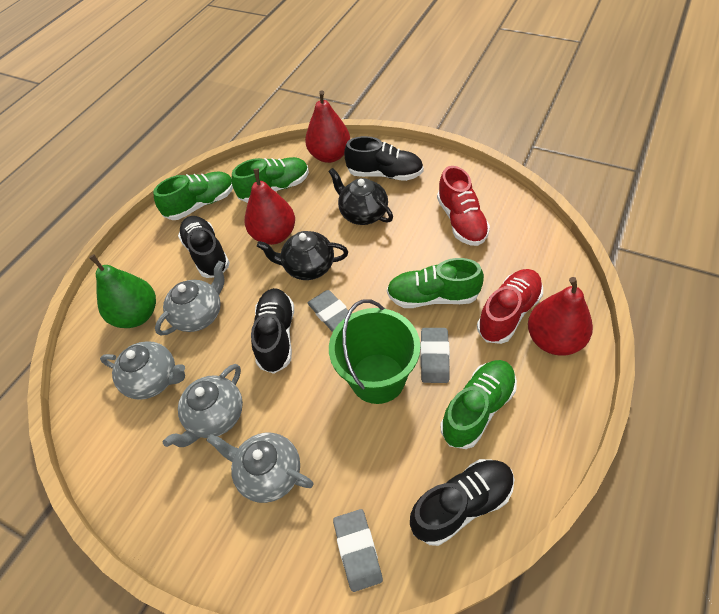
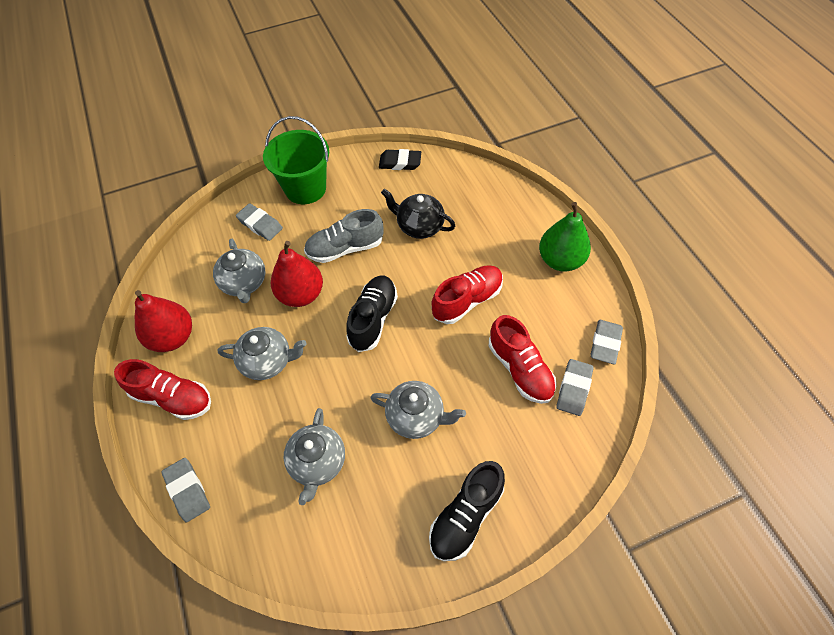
black eraser: 0 -> 1
black shoe: 4 -> 2
black teapot: 2 -> 1
green shoe: 4 -> 0
grey eraser: 3 -> 4
grey shoe: 0 -> 1
red pear: 3 -> 2
red shoe: 2 -> 3

